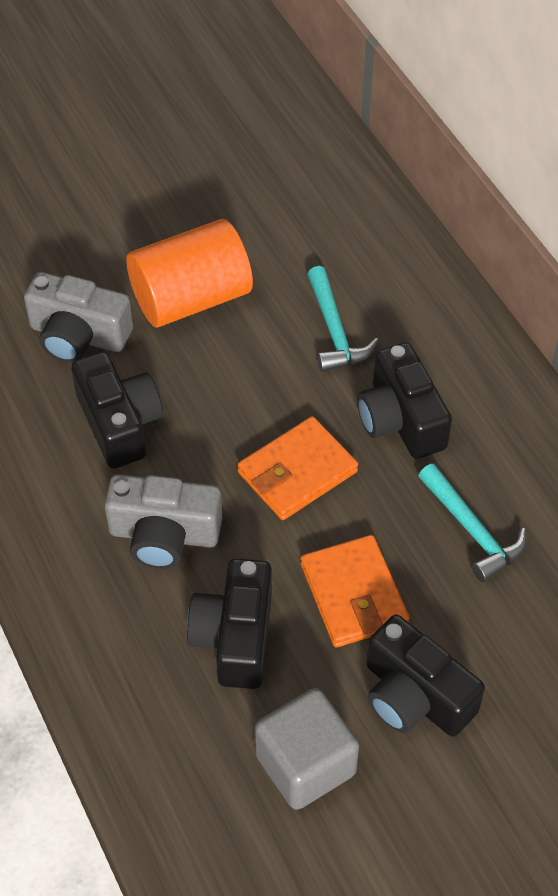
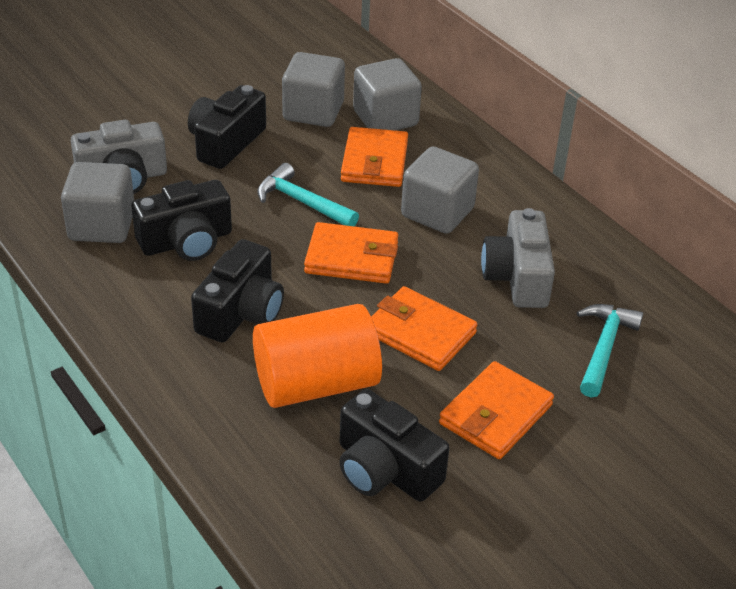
grey cube: 1 -> 4
orange wallet: 2 -> 4

